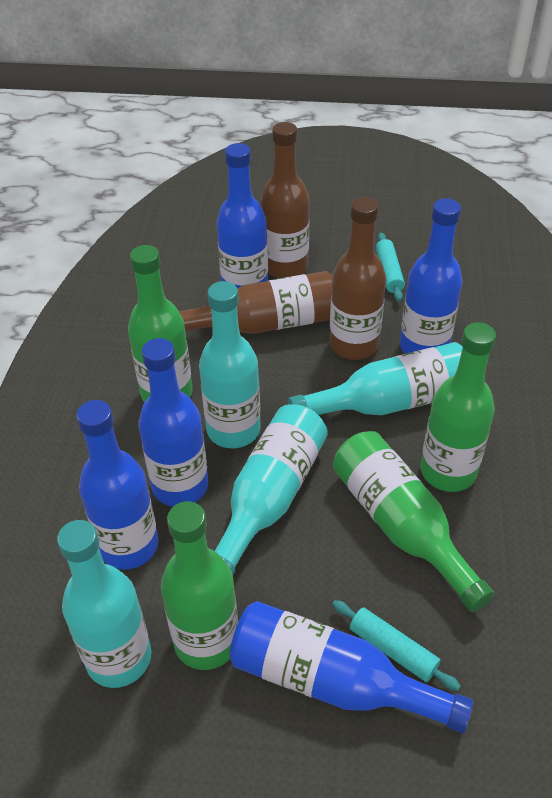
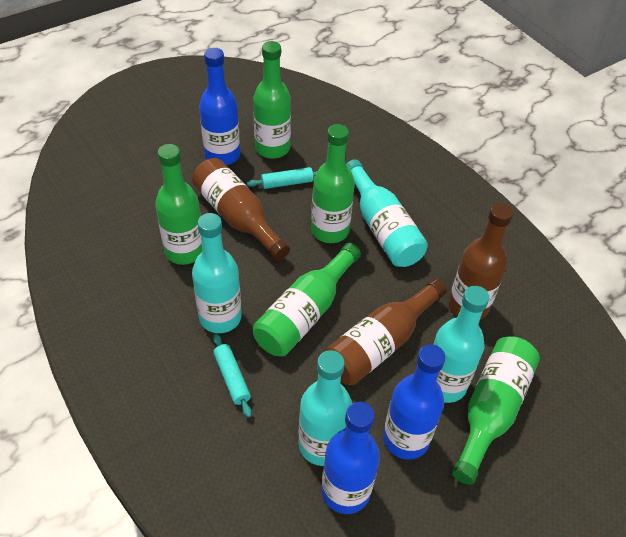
blue bottle: 5 -> 3
green bottle: 4 -> 5

